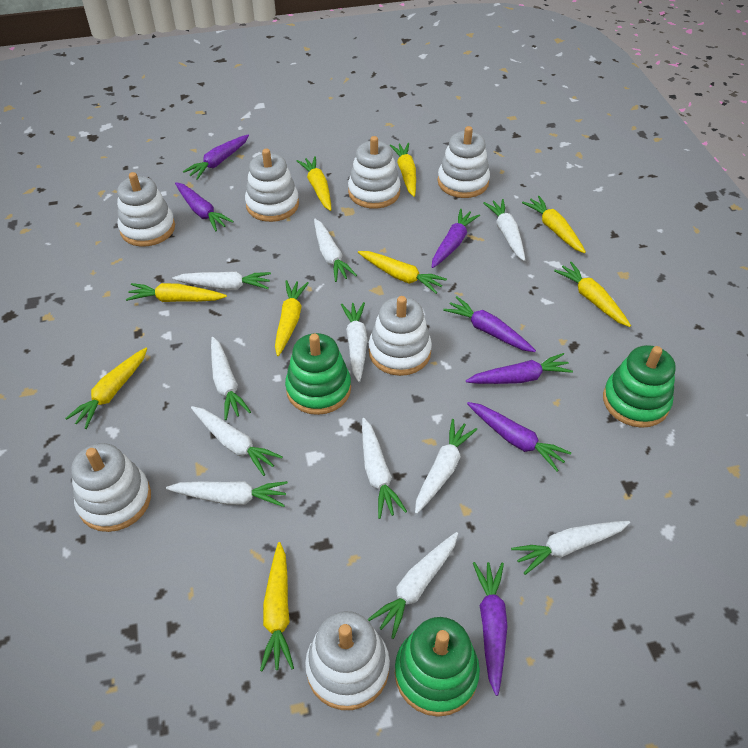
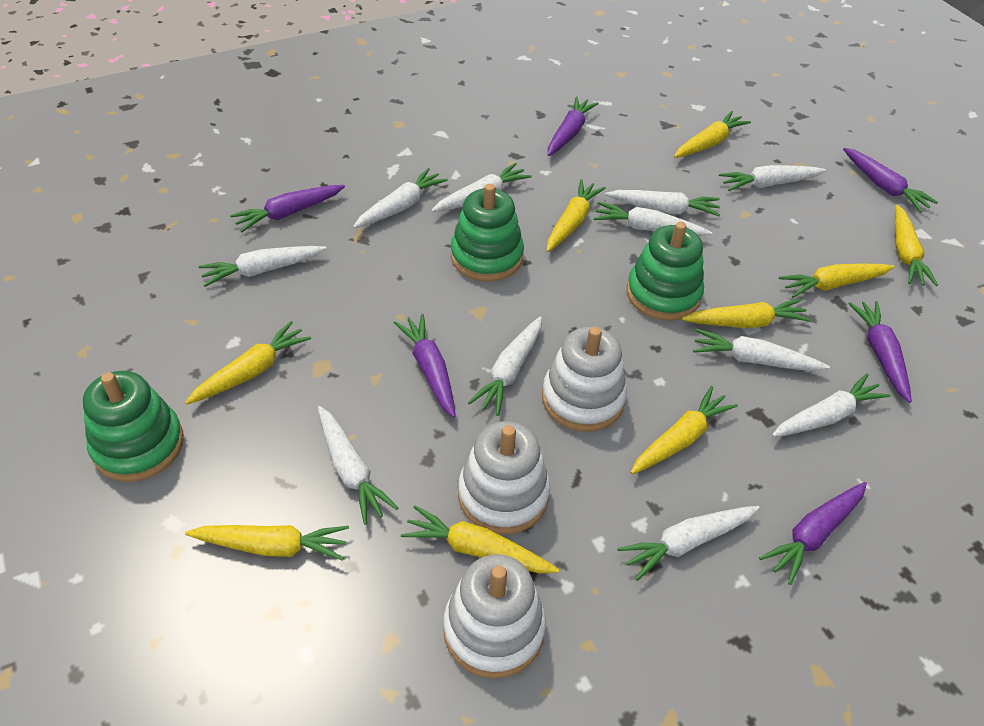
purple carrot: 7 -> 6
white stacking toy: 7 -> 3

